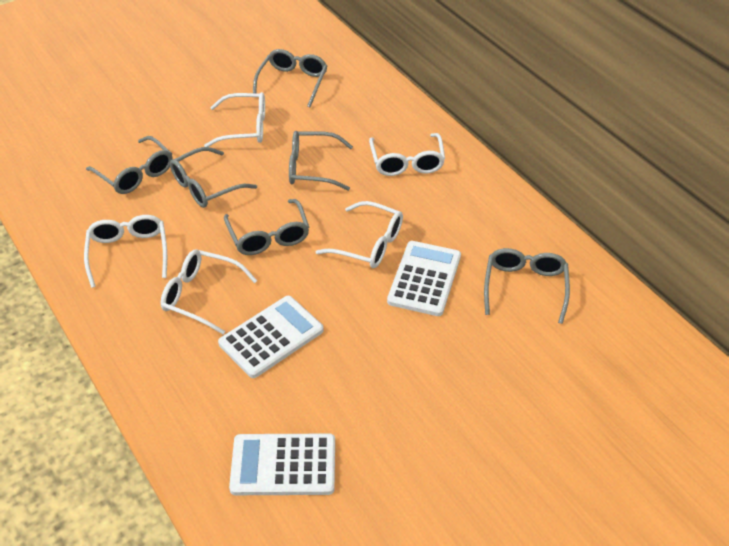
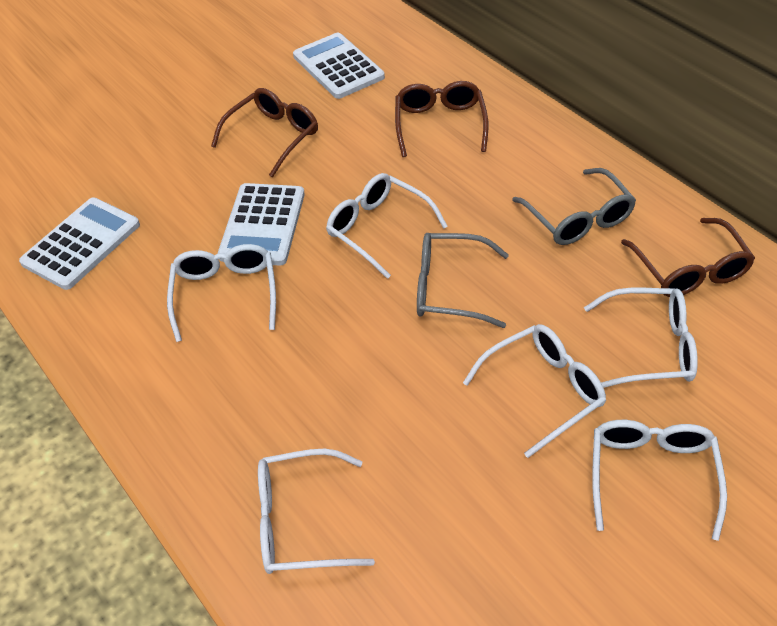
brown glasses: 0 -> 3
grey glasses: 6 -> 2
white glasses: 5 -> 6

